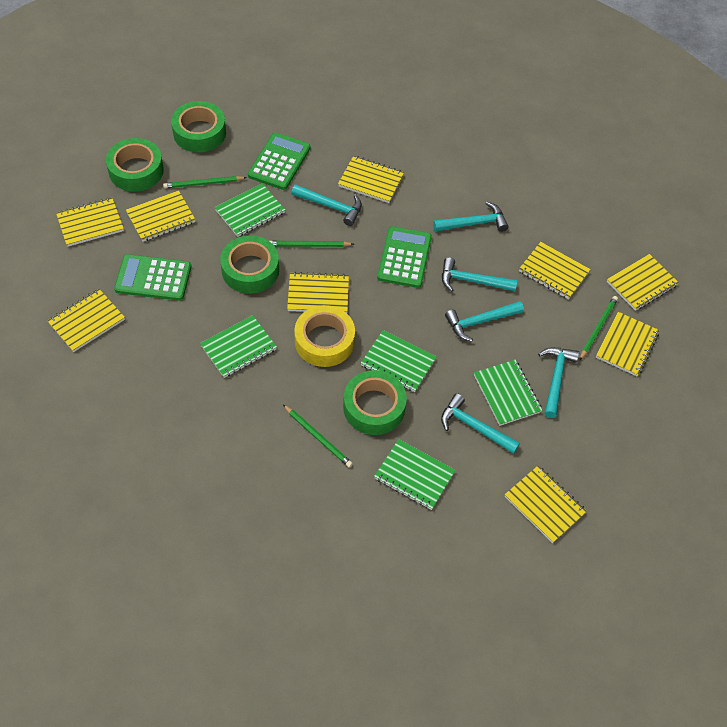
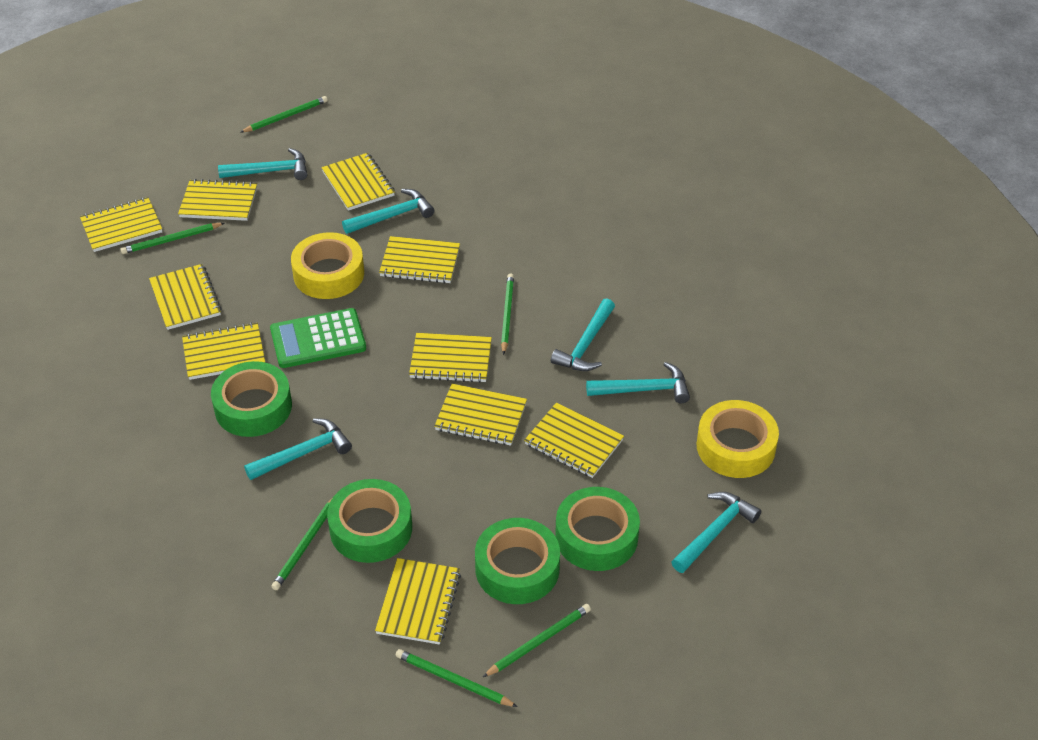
green calculator: 3 -> 1
green notebook: 5 -> 0
green pencil: 4 -> 6
yellow notebook: 9 -> 10
yellow tape: 1 -> 2

